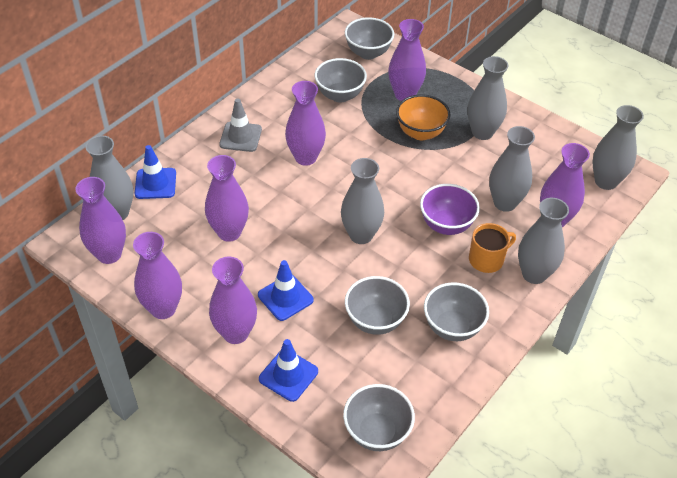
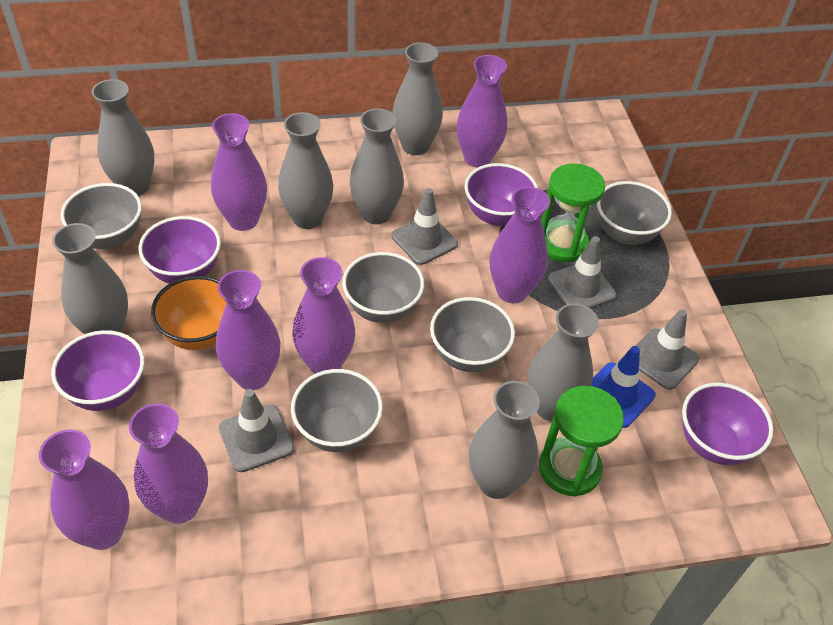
blue traffic cone: 3 -> 1
green hourglass: 0 -> 2
grey traffic cone: 1 -> 4
grey vase: 6 -> 7
orange mug: 1 -> 0
purple bowl: 1 -> 4

